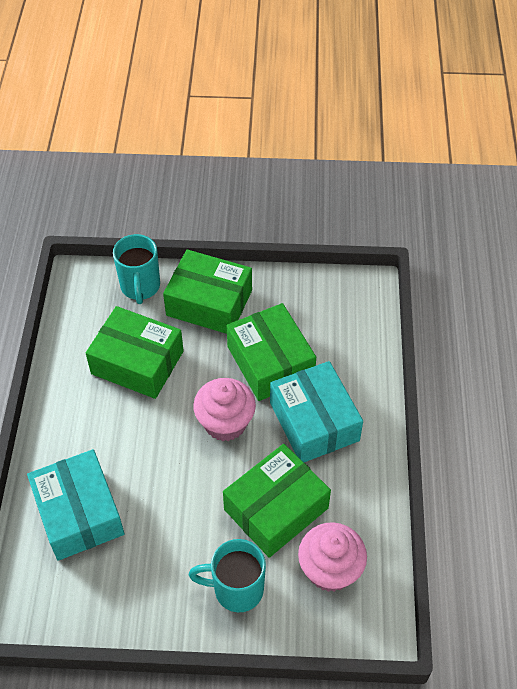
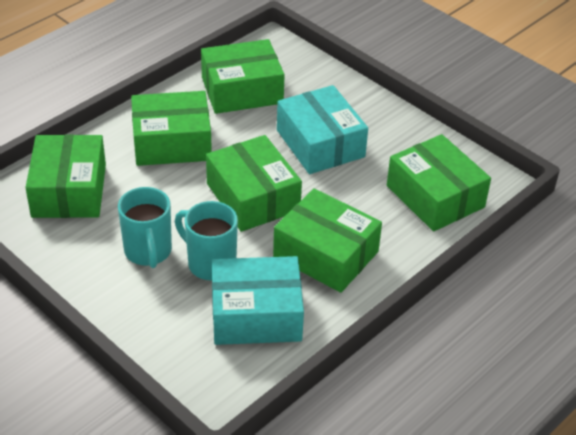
green box: 4 -> 6
pink cupcake: 2 -> 0

